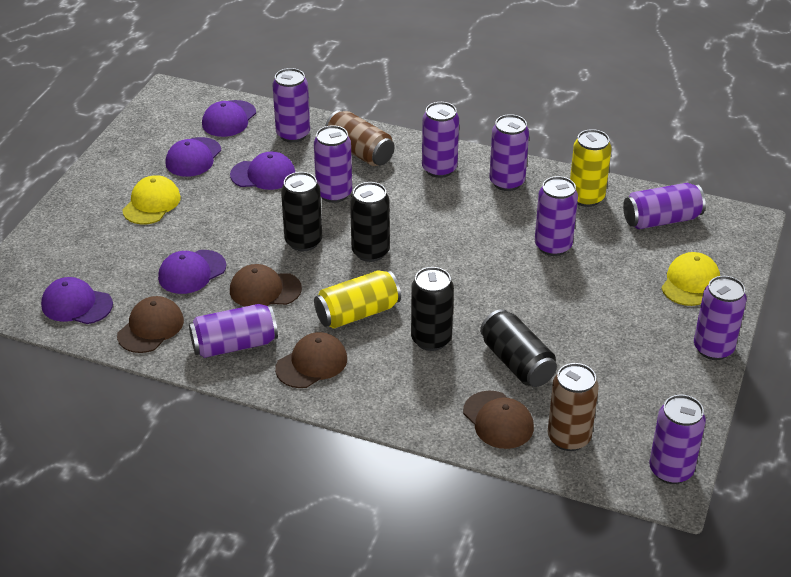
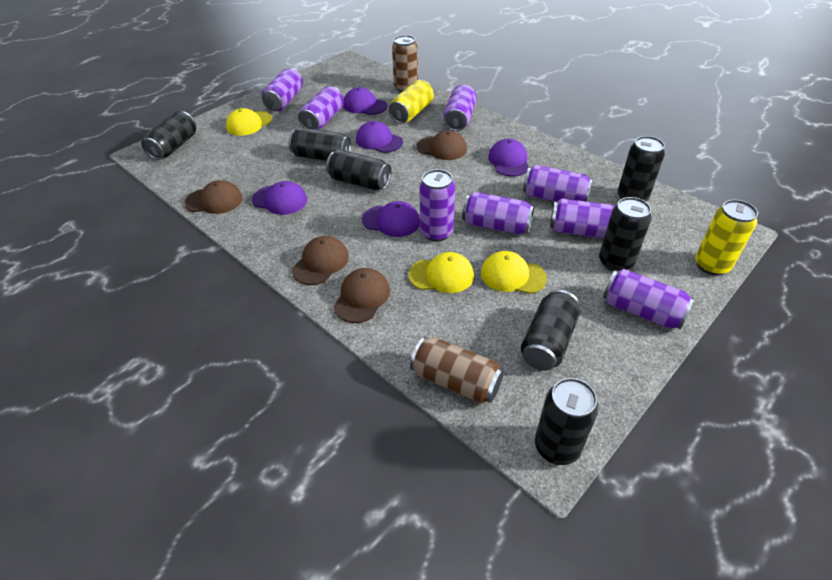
black can: 4 -> 7
purple can: 9 -> 8
yellow cap: 2 -> 3

